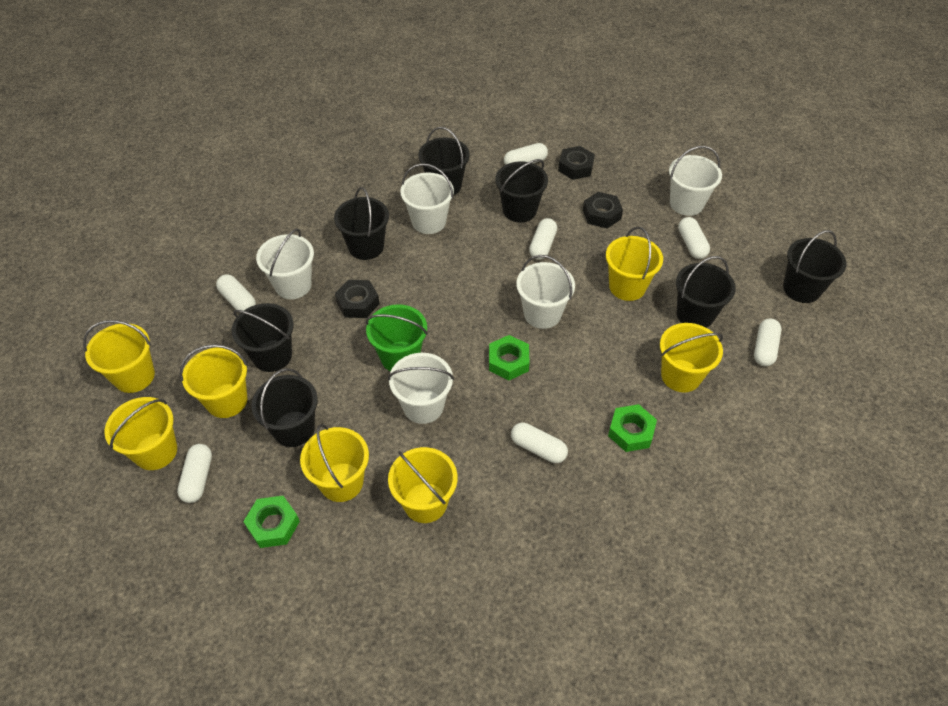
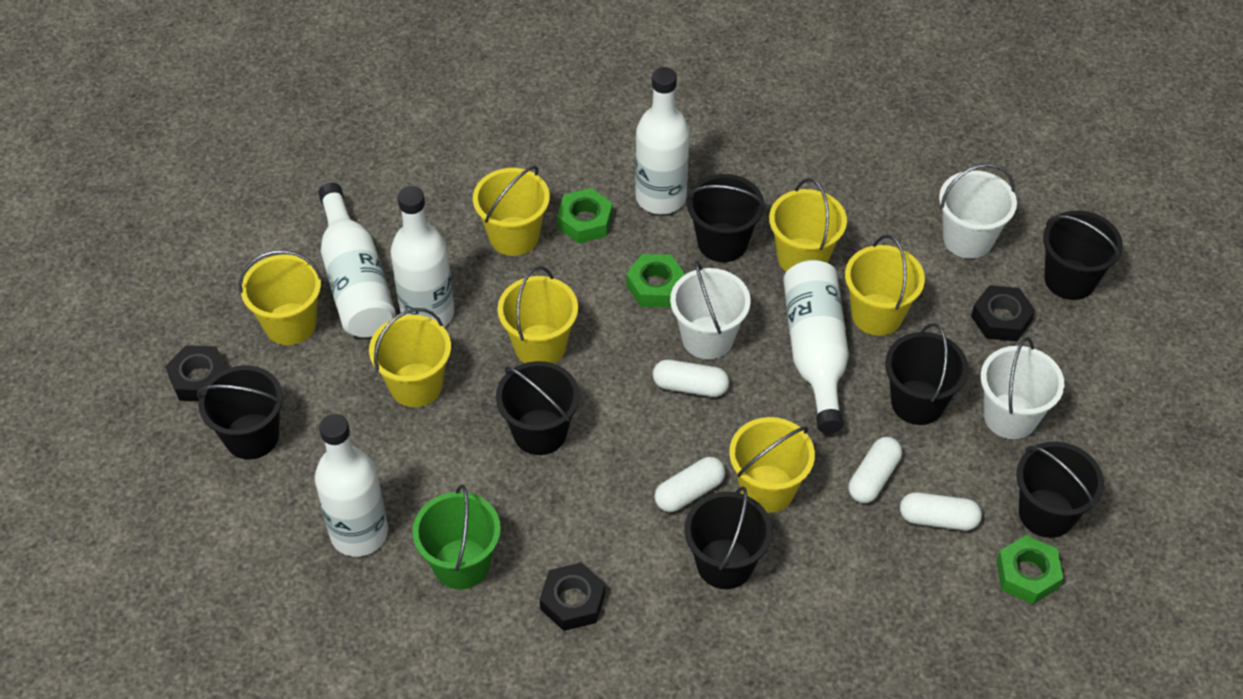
white bottle: 0 -> 5
white bucket: 5 -> 3
white capsule: 7 -> 4

